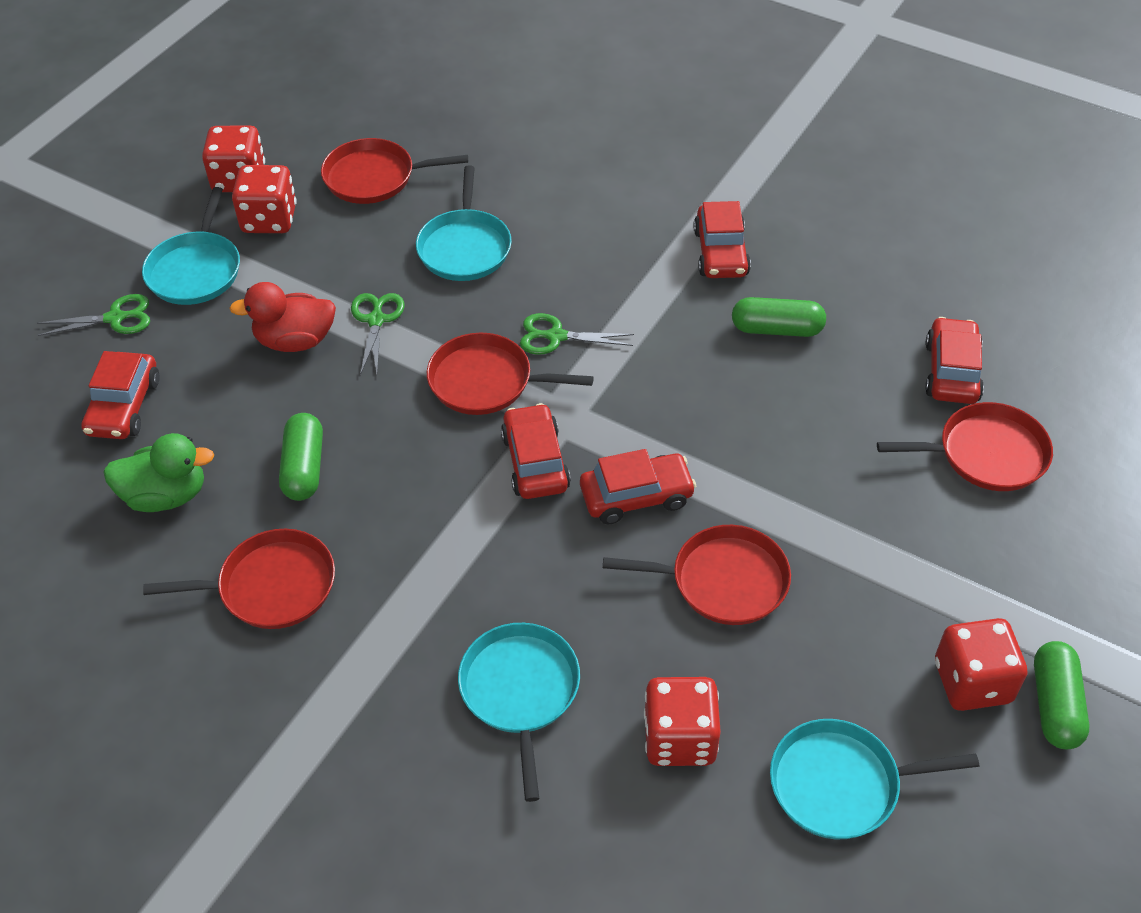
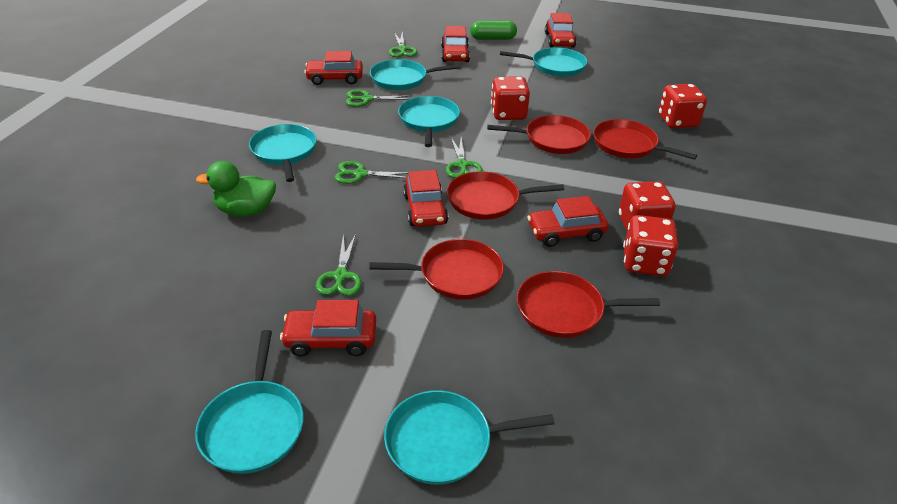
green capsule: 3 -> 1
green scissors: 3 -> 5
red car: 5 -> 6
red duck: 1 -> 0
turquoise pan: 4 -> 6

